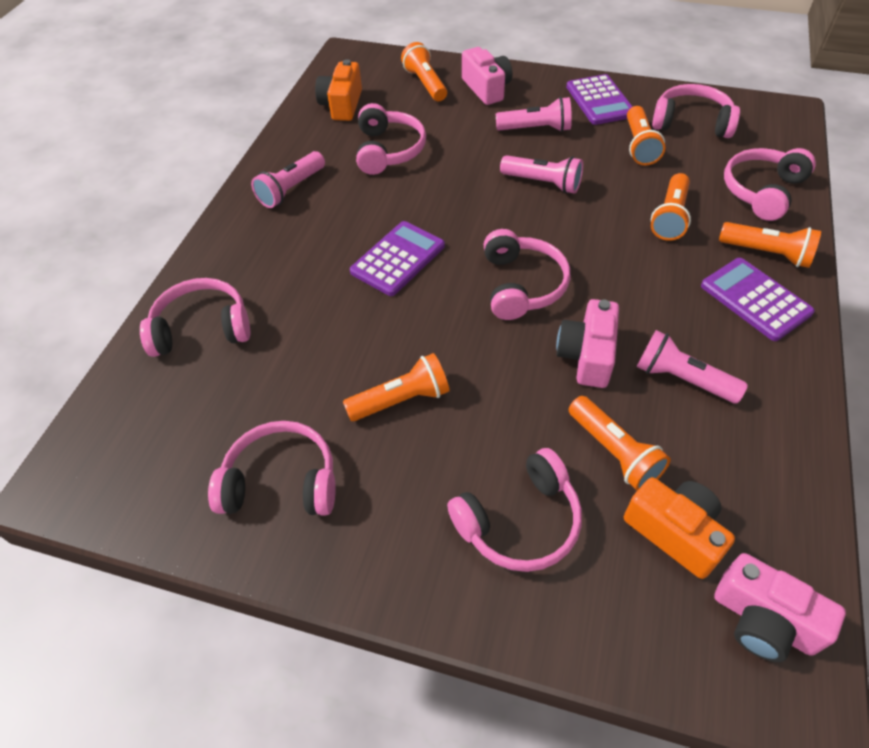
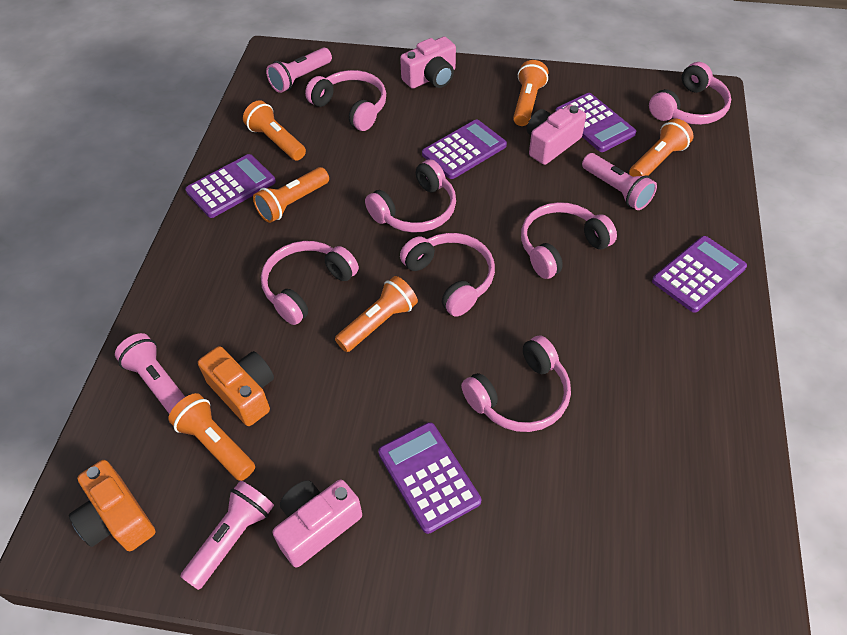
purple calculator: 3 -> 5

